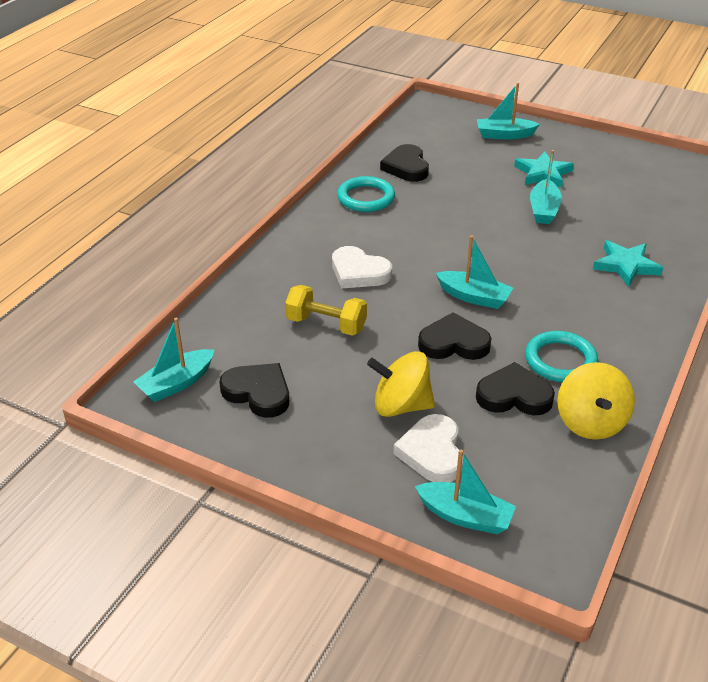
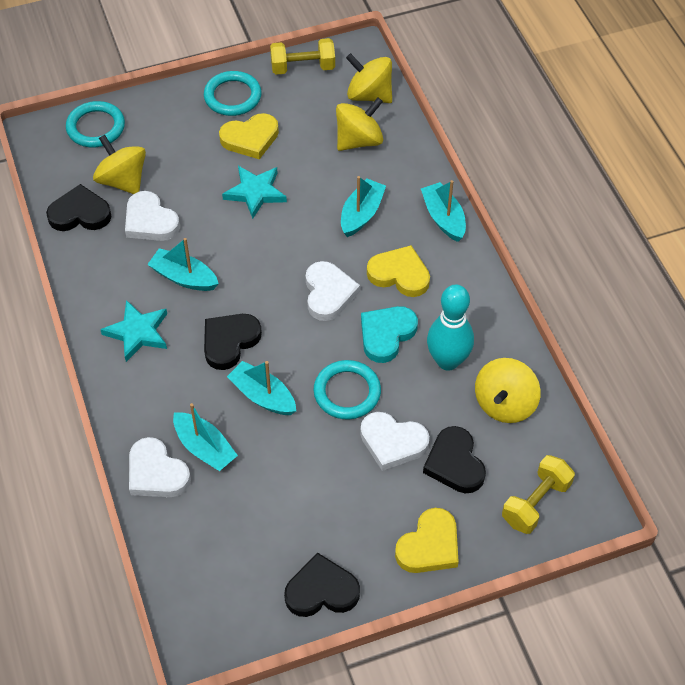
turquoise bowling pin: 0 -> 1
turquoise heart: 0 -> 1
turquoise ring: 2 -> 3
white heart: 2 -> 4
yellow dumbbell: 1 -> 2
yellow heart: 0 -> 3
yellow spinning top: 2 -> 4

